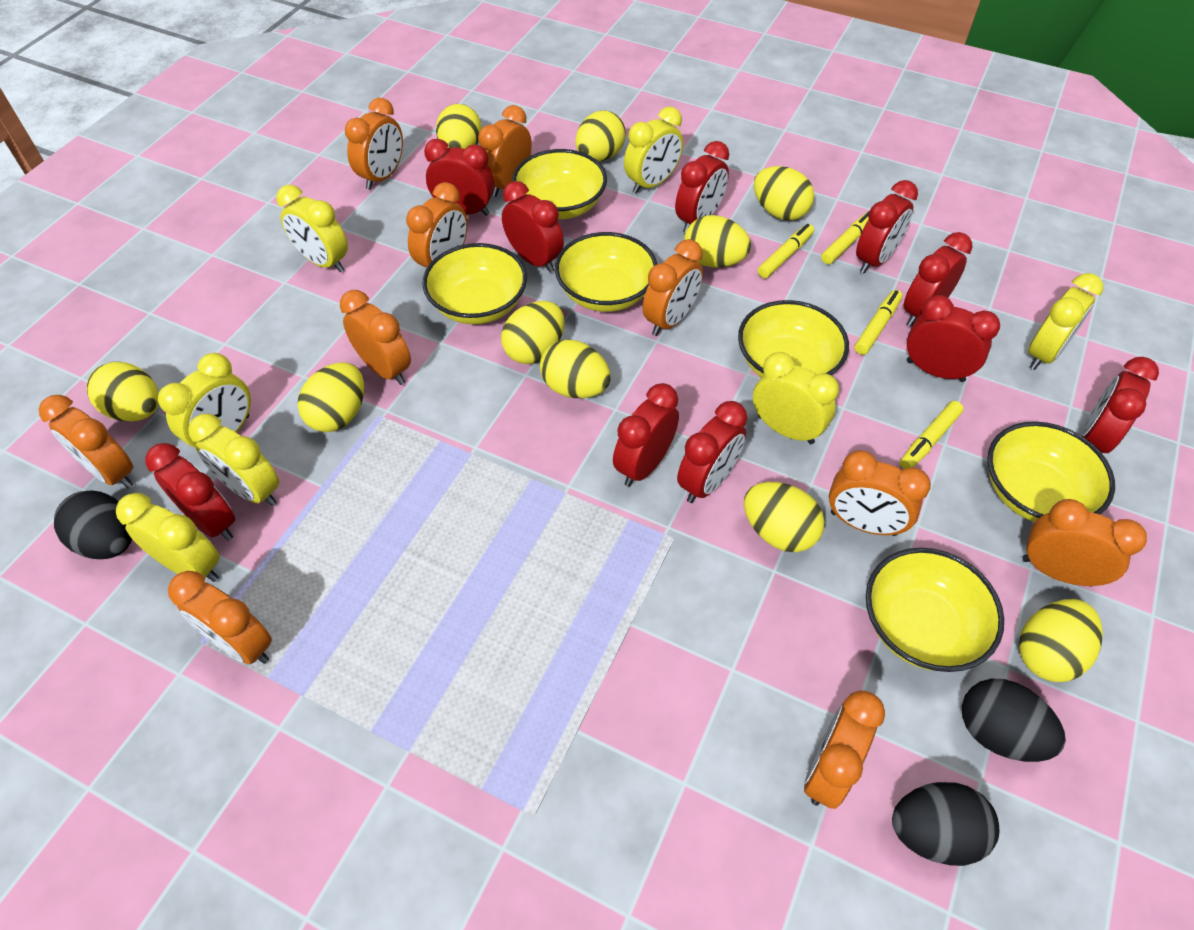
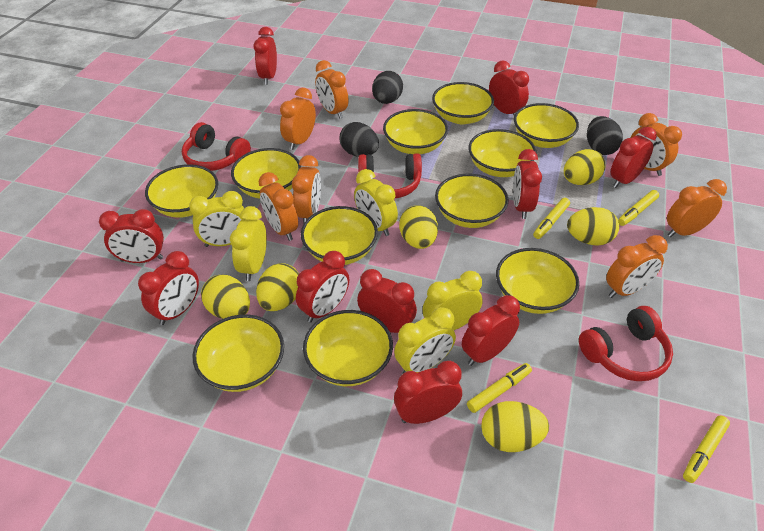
orange clock: 10 -> 7
red headphones: 0 -> 3
yellow bowl: 6 -> 11
yellow clock: 7 -> 5
yellow egg: 10 -> 6

